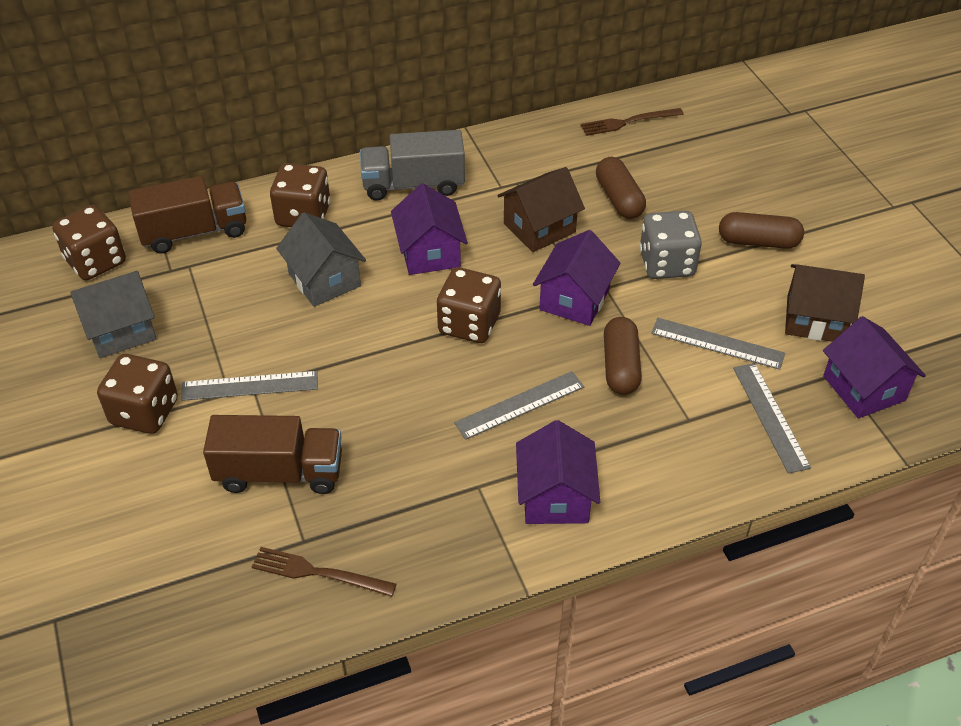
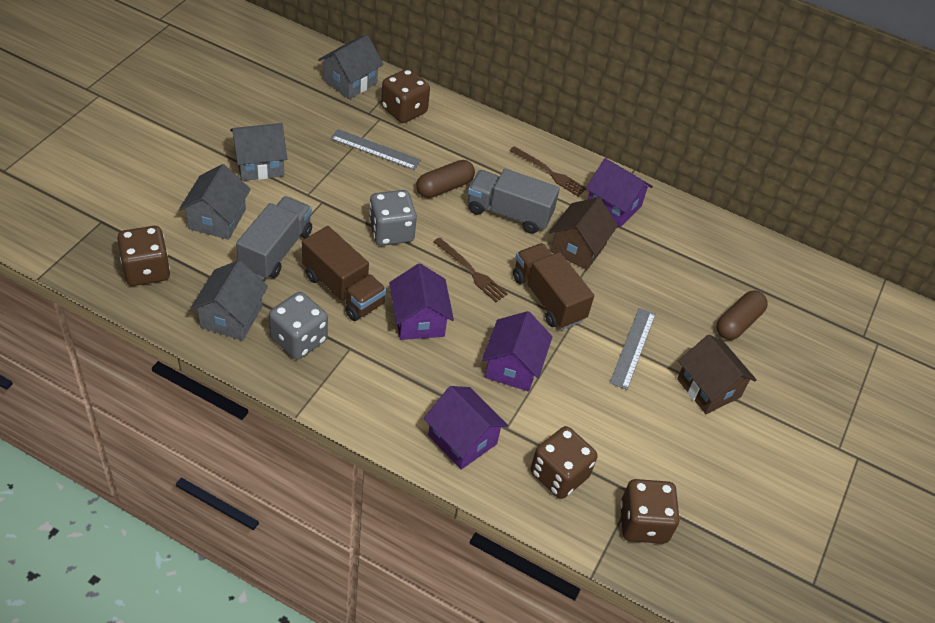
brown capsule: 3 -> 2
grey dice: 1 -> 2
grey house: 2 -> 4
grey ruler: 4 -> 2
grey truck: 1 -> 2

